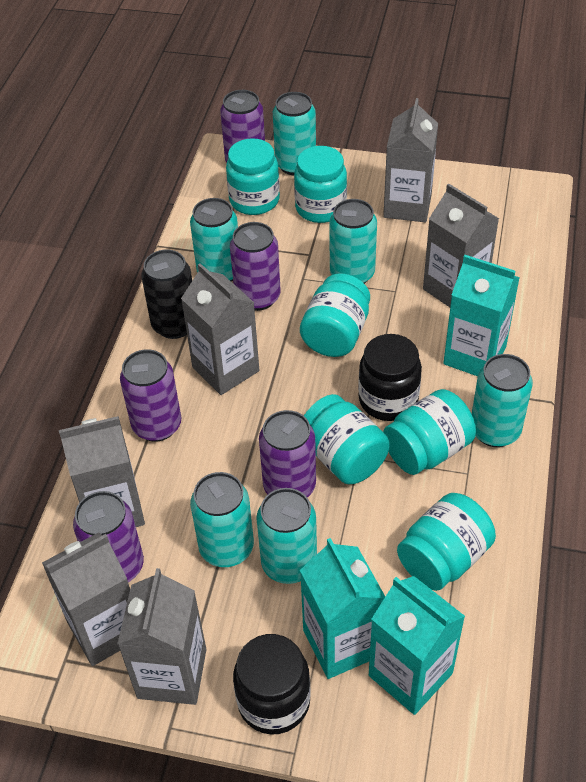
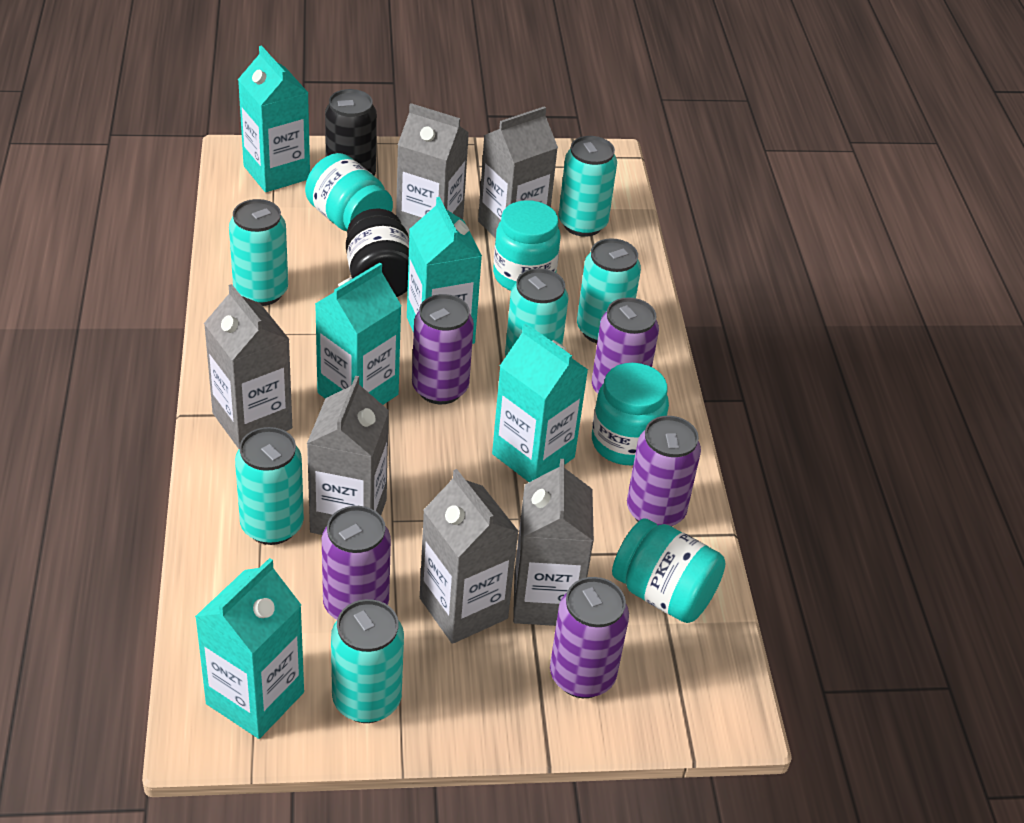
black jar: 2 -> 1
turquoise carton: 3 -> 5
turquoise jar: 6 -> 4

